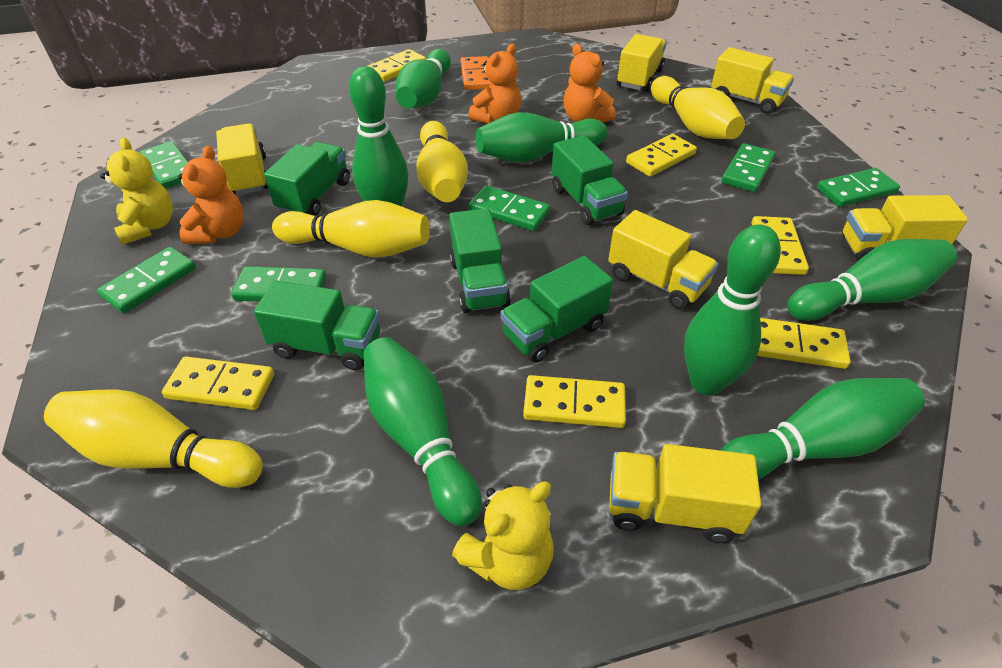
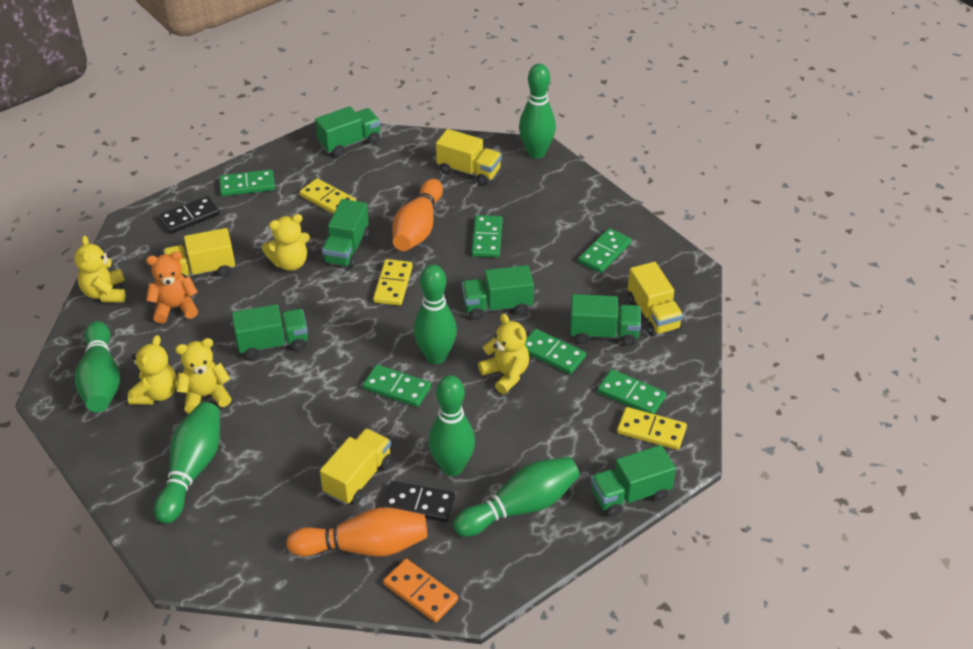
black domino: 0 -> 2
green bowling pin: 7 -> 6
green truck: 5 -> 6
orange bowling pin: 0 -> 2
orange teddy bear: 3 -> 1
yellow bowling pin: 4 -> 0
yellow domino: 6 -> 3
yellow teddy bear: 2 -> 5
yellow truck: 6 -> 4

